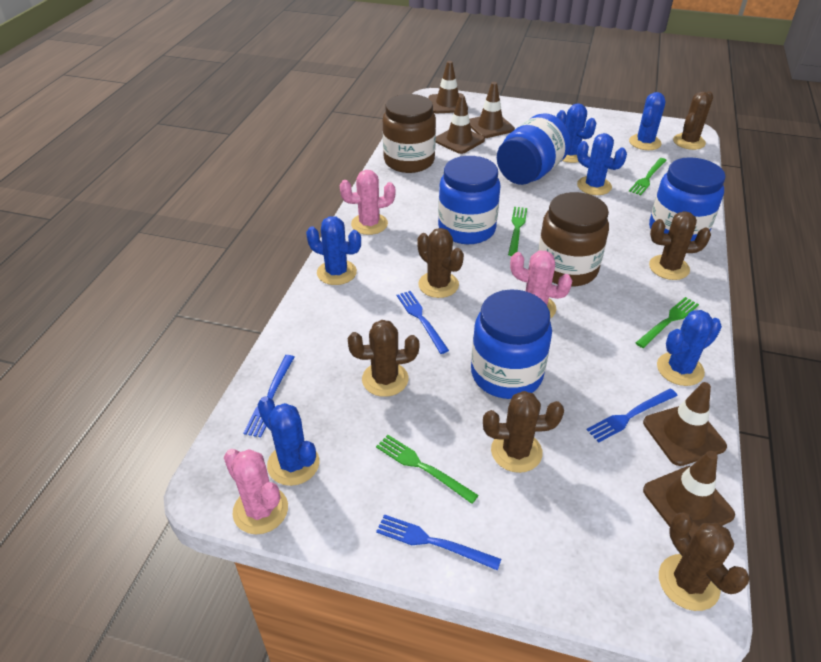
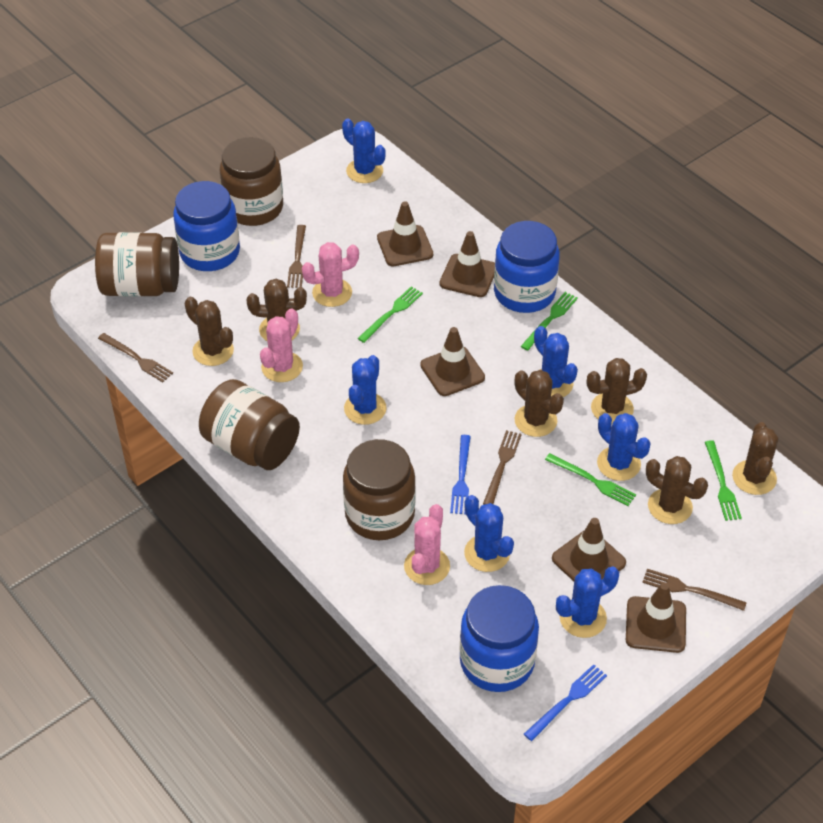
blue fork: 4 -> 2
blue jar: 4 -> 3
brown fork: 0 -> 4
brown jar: 2 -> 4

